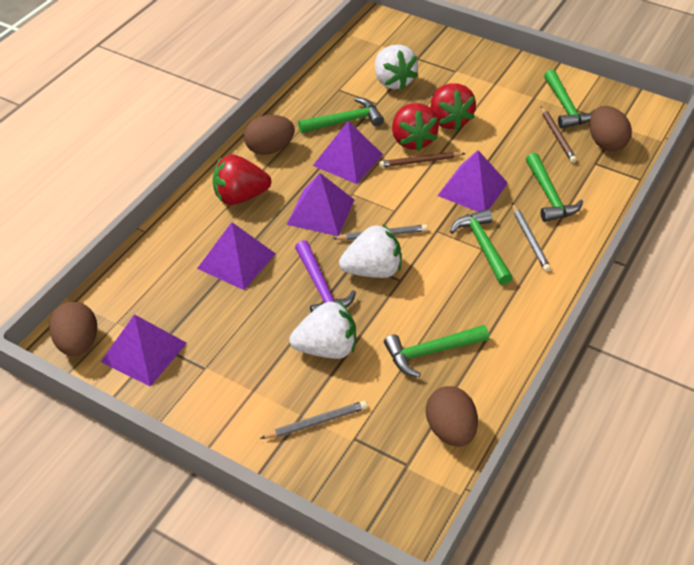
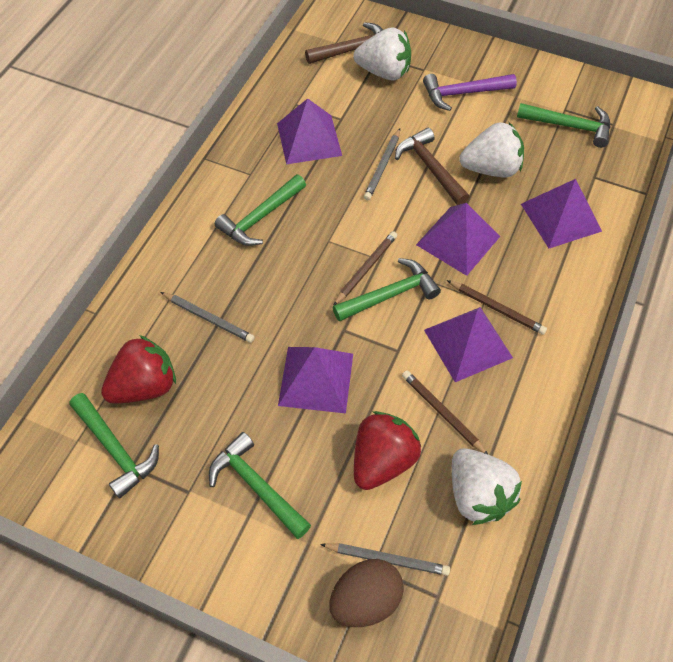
brown egg: 4 -> 1
brown hammer: 0 -> 2
brown pencil: 2 -> 3
red strawberry: 3 -> 2

